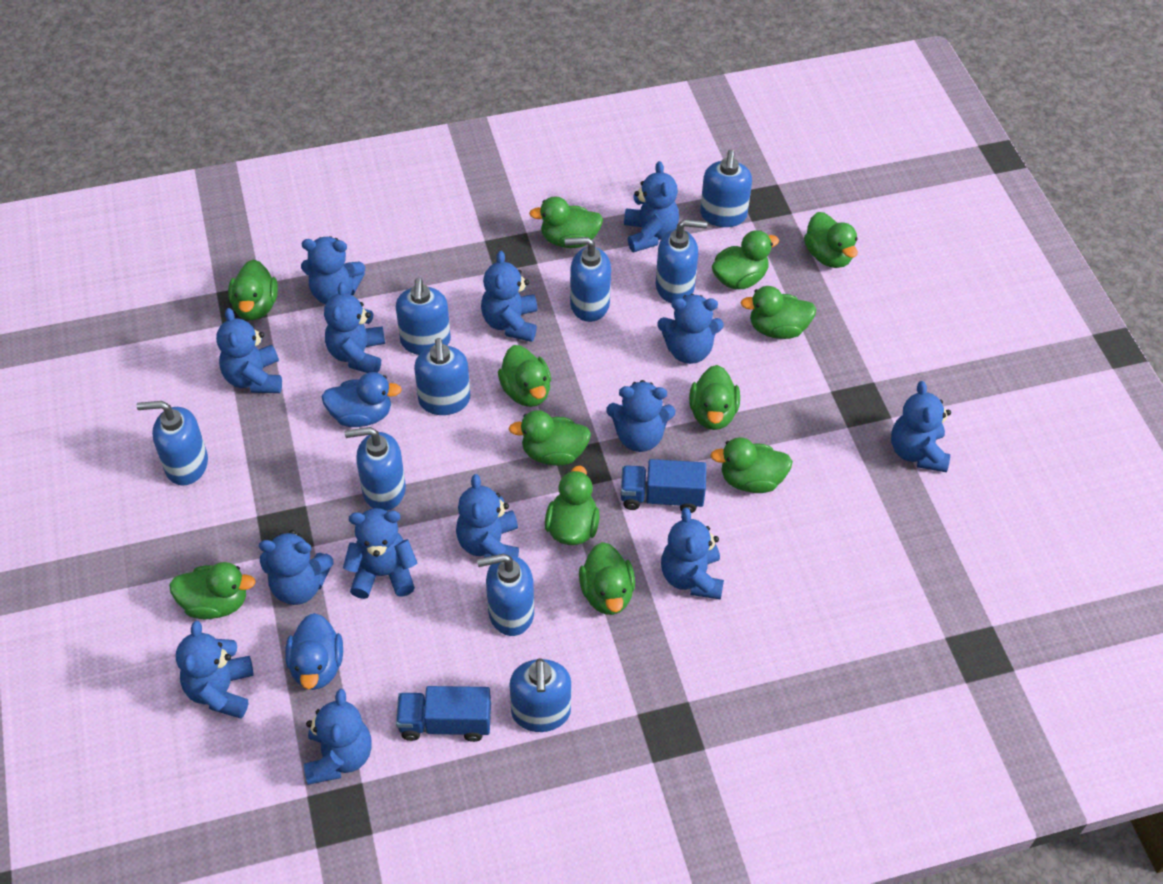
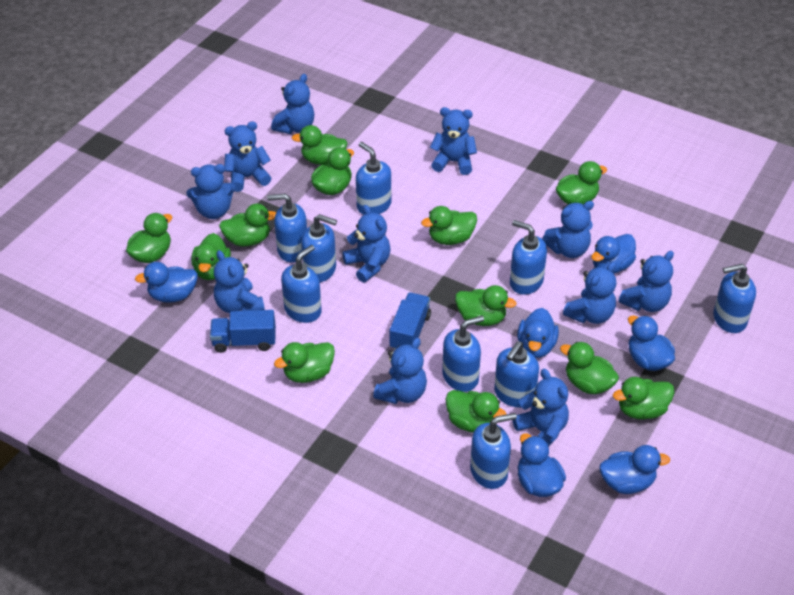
blue duck: 2 -> 6
blue teddy bear: 14 -> 11

